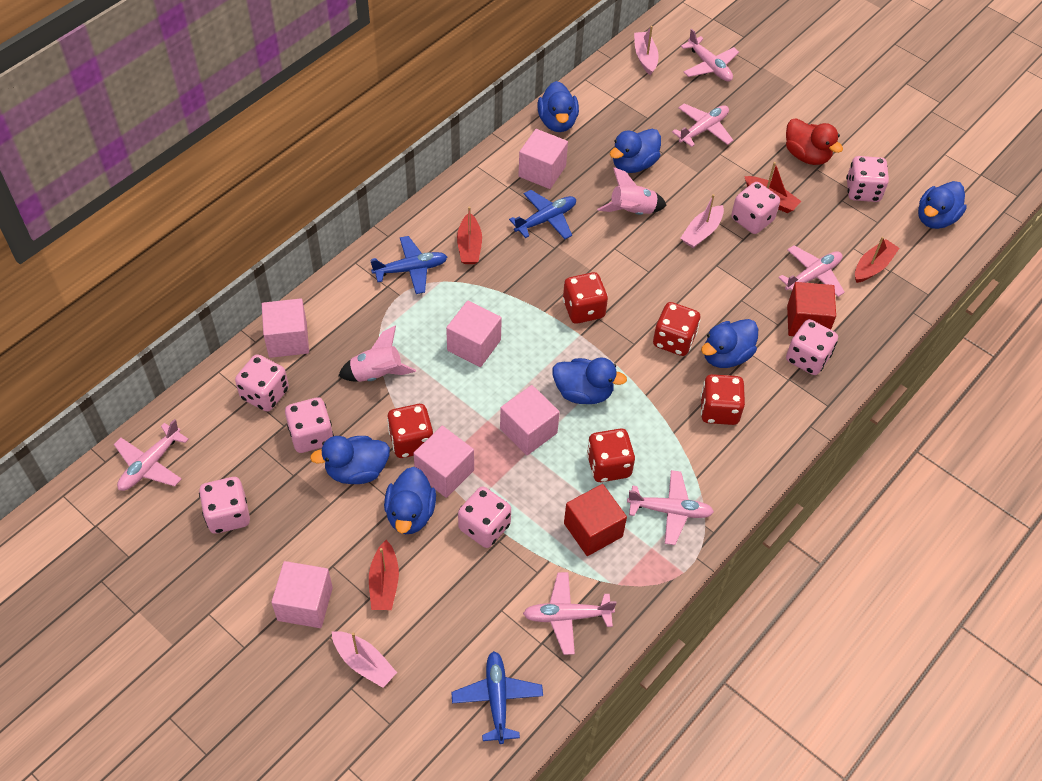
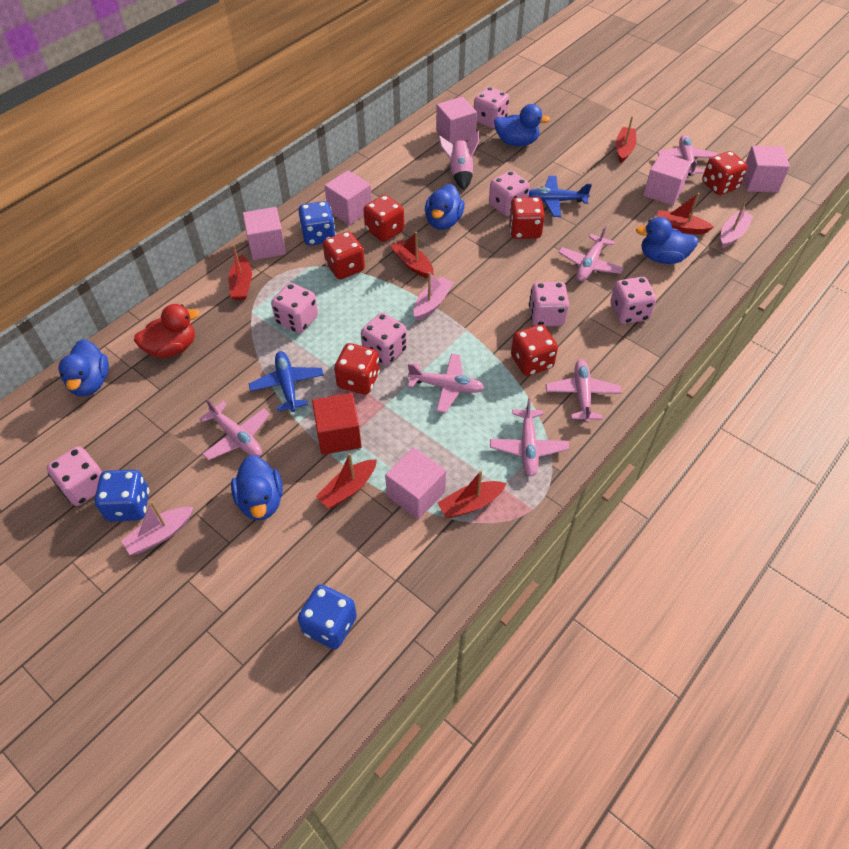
blue dice: 0 -> 3
blue duck: 7 -> 5
blue plane: 3 -> 2
pink rocket: 2 -> 1
red boat: 4 -> 6
red cube: 2 -> 1
red dice: 5 -> 6

